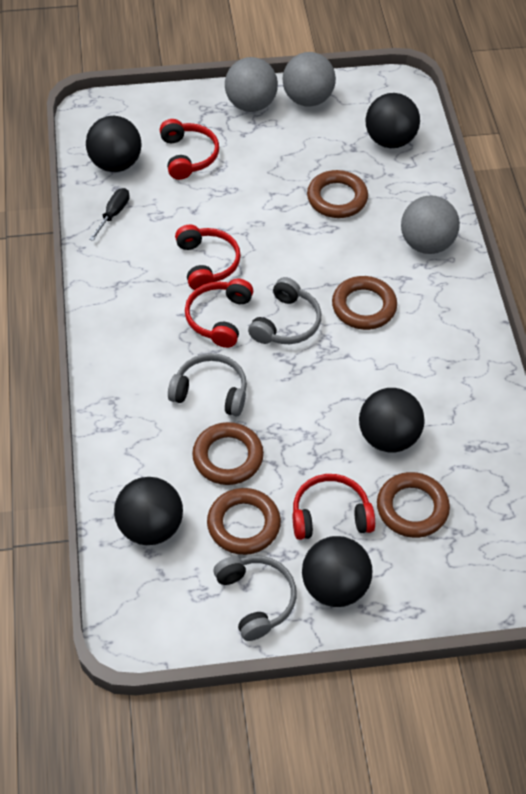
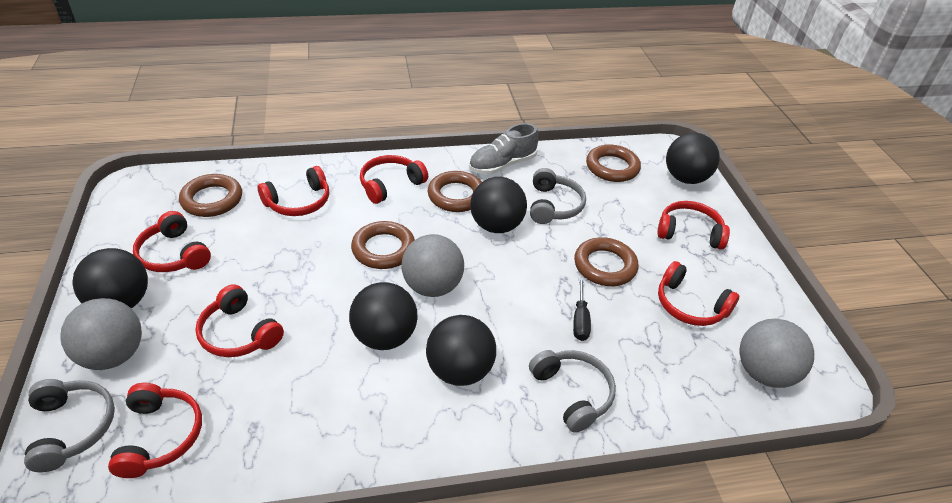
grey shoe: 0 -> 1
red headphones: 4 -> 7

